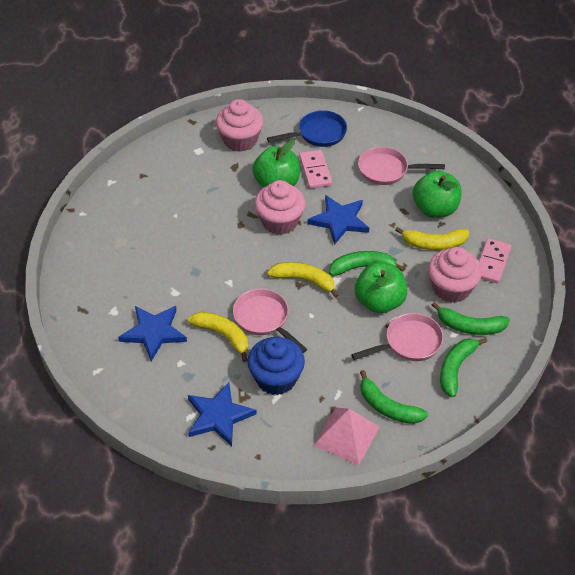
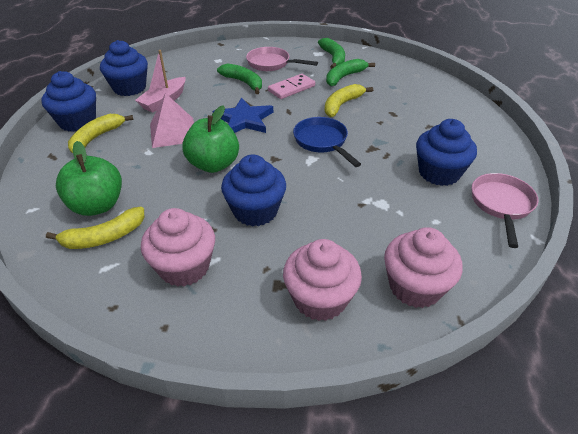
blue cupcake: 1 -> 4
blue star: 3 -> 1
green apple: 3 -> 2
green banana: 4 -> 3
pink boat: 0 -> 1
pink domino: 2 -> 1
pink pan: 3 -> 2

